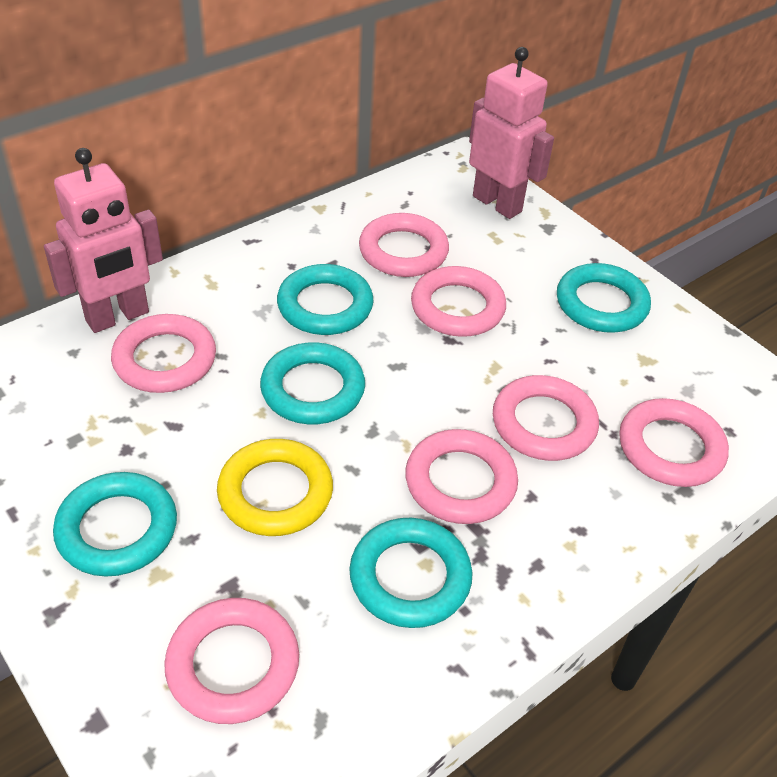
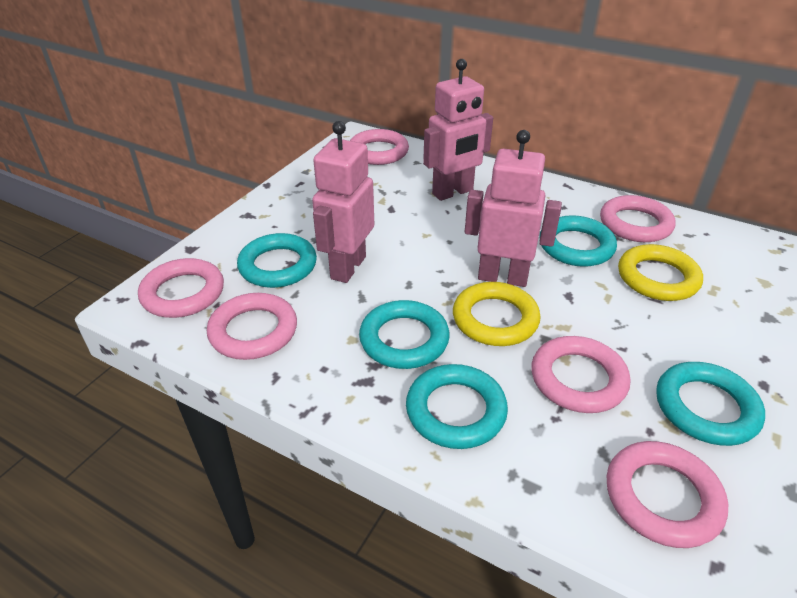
pink ring: 7 -> 6
pink robot: 2 -> 3
yellow ring: 1 -> 2

